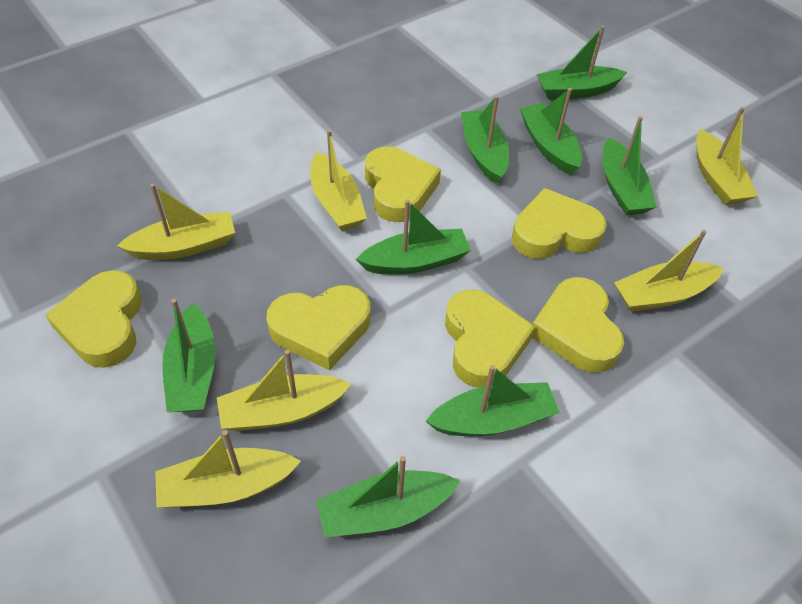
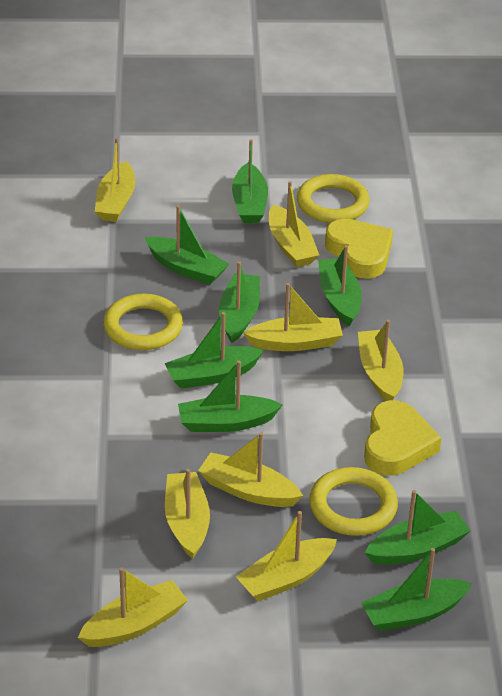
yellow boat: 6 -> 8
yellow heart: 6 -> 2
yellow ring: 0 -> 3

